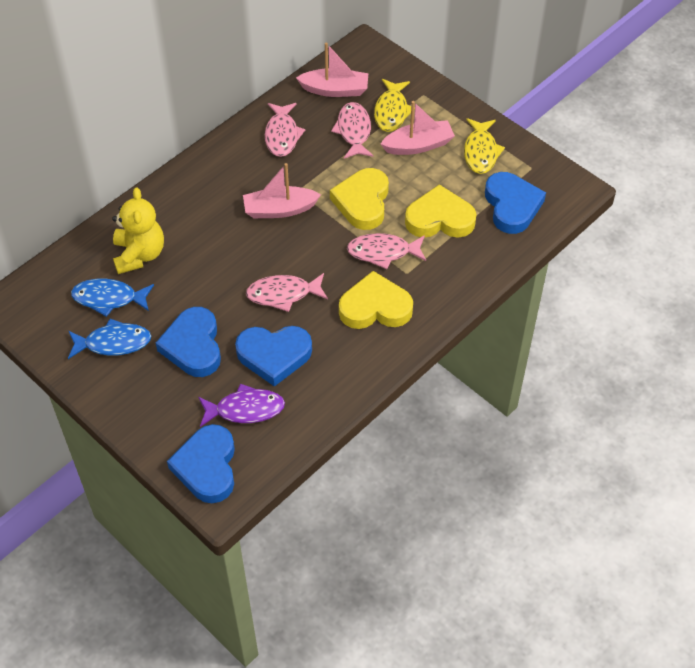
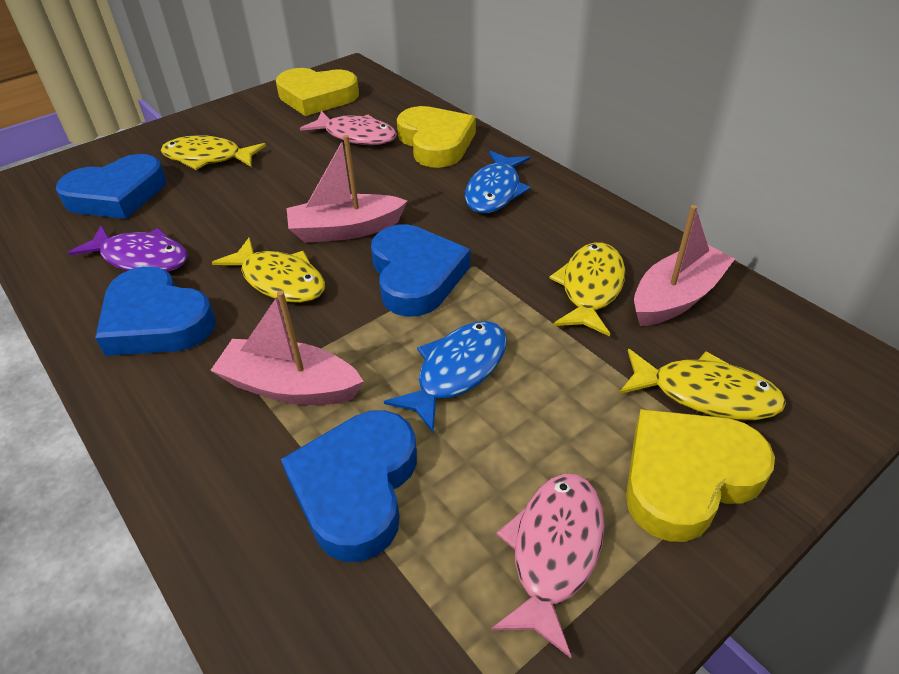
pink fish: 4 -> 2
yellow fish: 2 -> 4
yellow teddy bear: 1 -> 0

